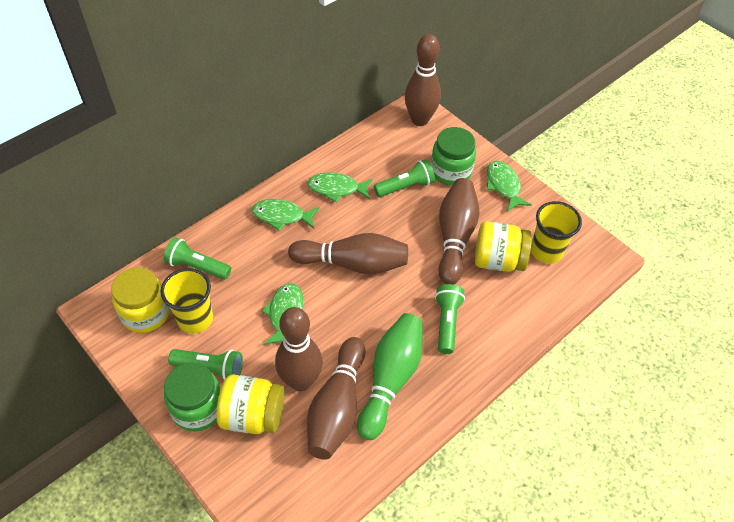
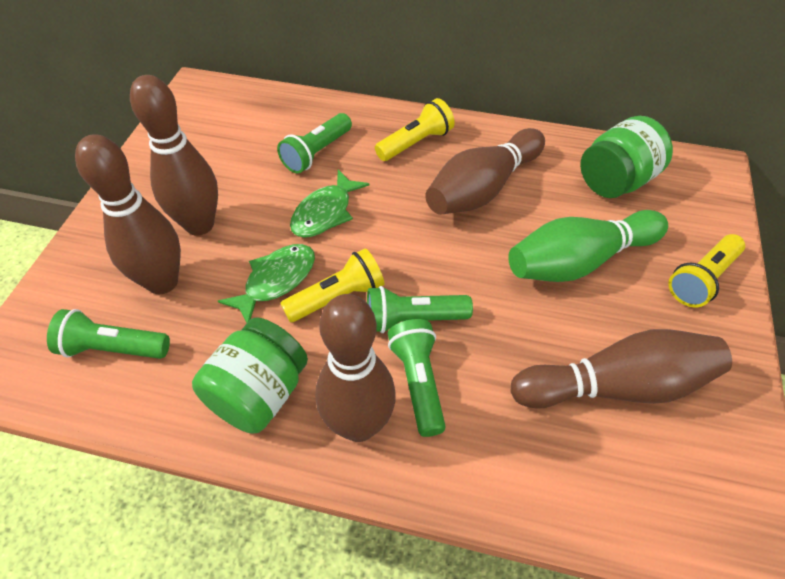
green fish: 4 -> 2
yellow cup: 2 -> 0
yellow flashlight: 0 -> 3
yellow jar: 3 -> 0

